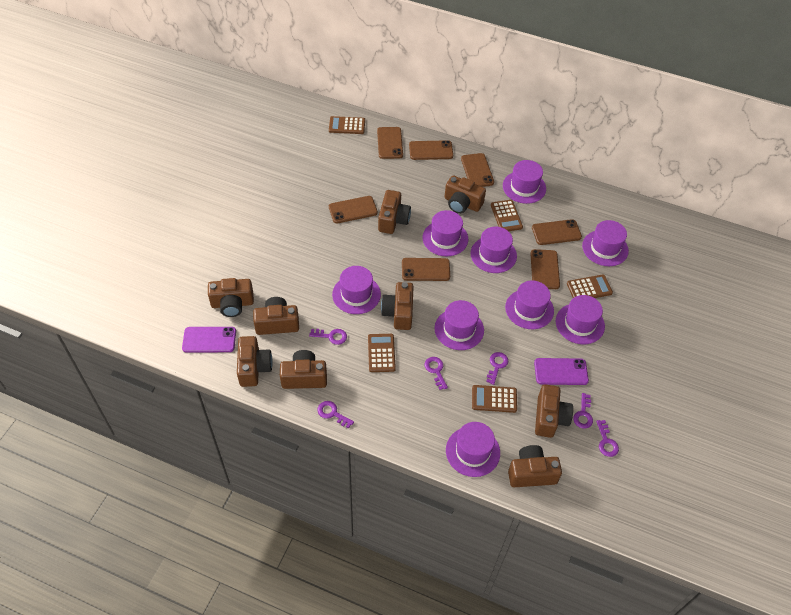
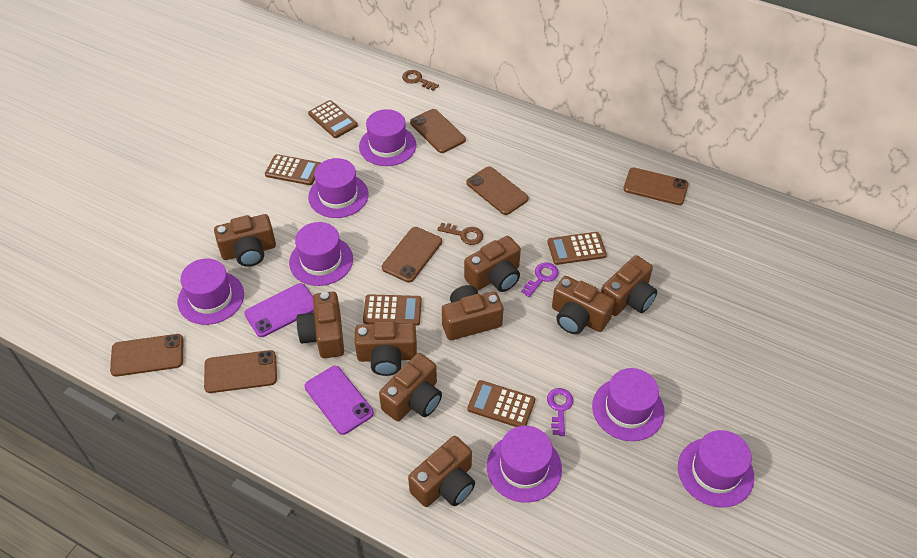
brown key: 0 -> 2
brown phone: 7 -> 6
purple hat: 9 -> 7
purple key: 6 -> 2

